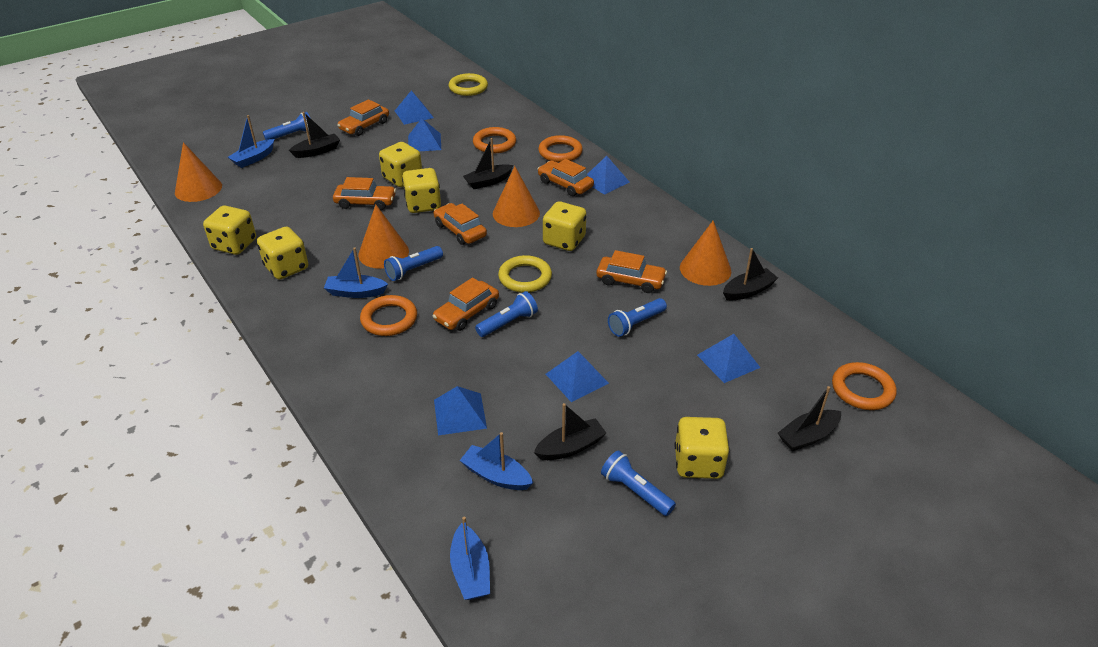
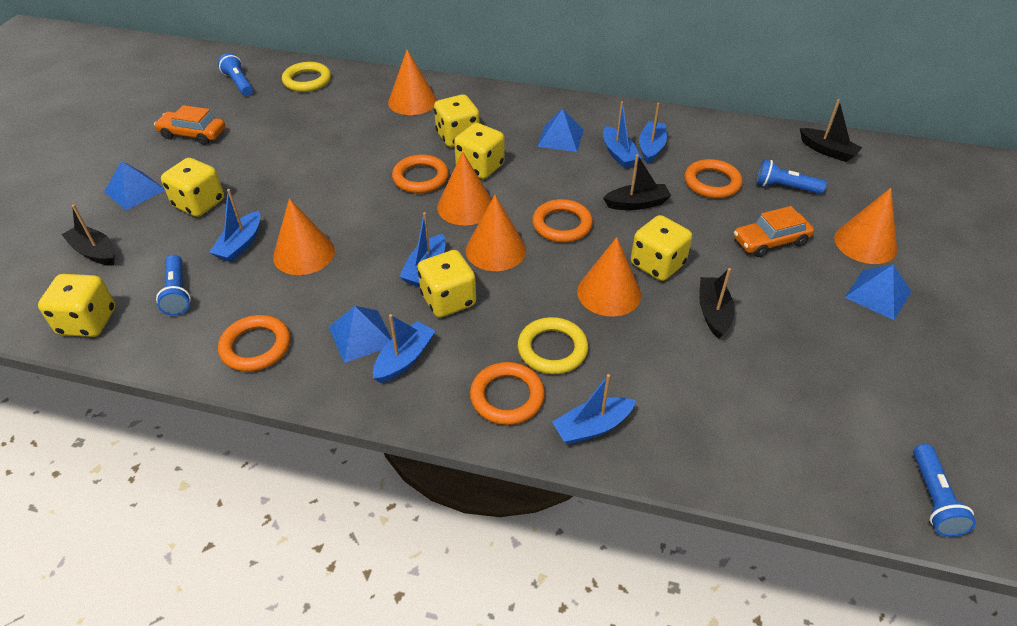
black boat: 5 -> 4
blue boat: 4 -> 6
blue flashlight: 5 -> 4
blue pyramid: 6 -> 4
orange car: 6 -> 2
orange cone: 4 -> 6
orange ring: 4 -> 5

